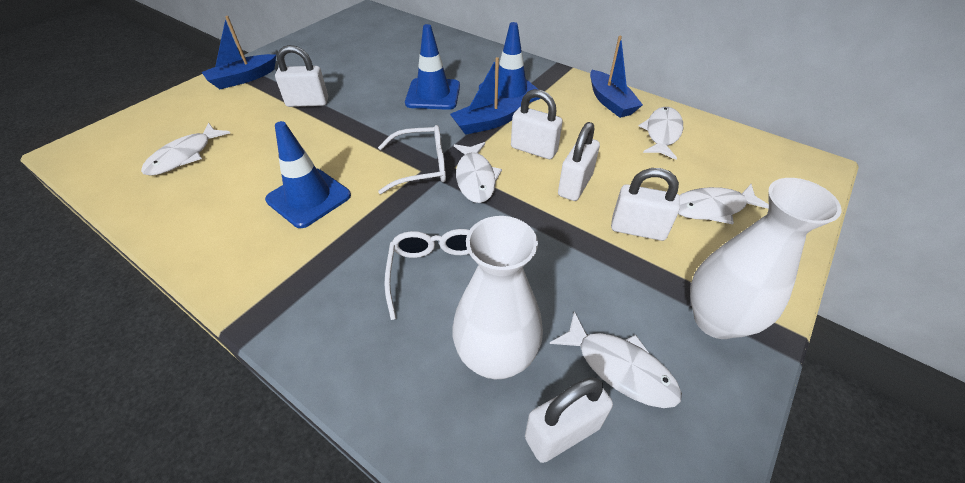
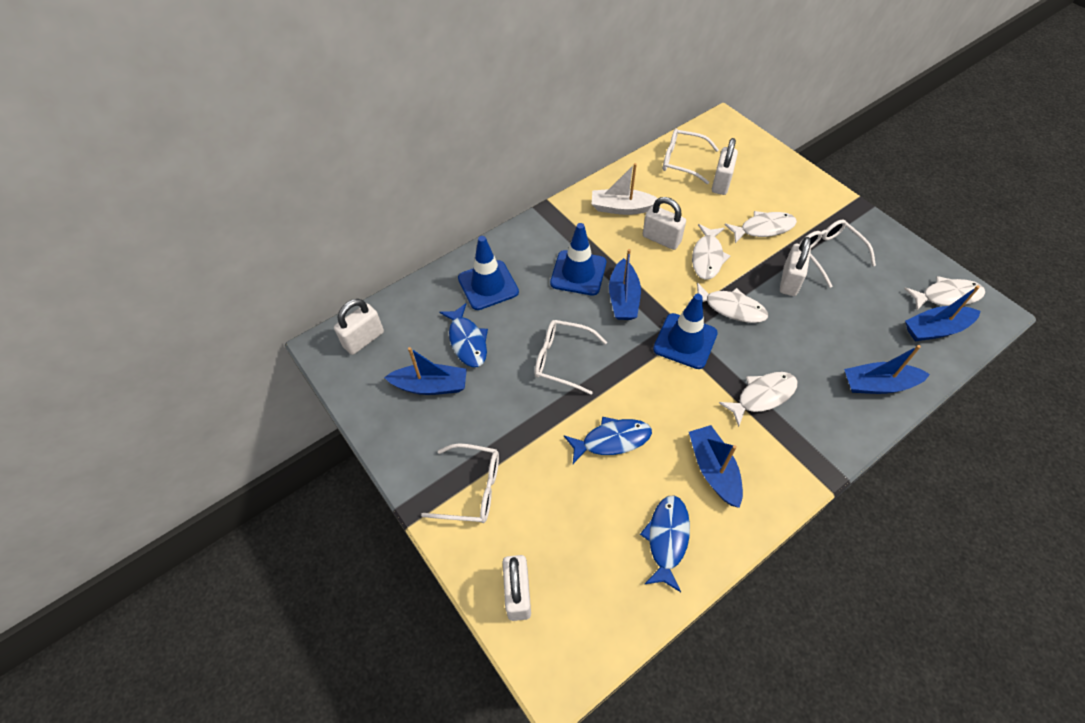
blue boat: 3 -> 5
blue fish: 0 -> 3
white boat: 0 -> 1
white glasses: 2 -> 4
white vase: 2 -> 0

